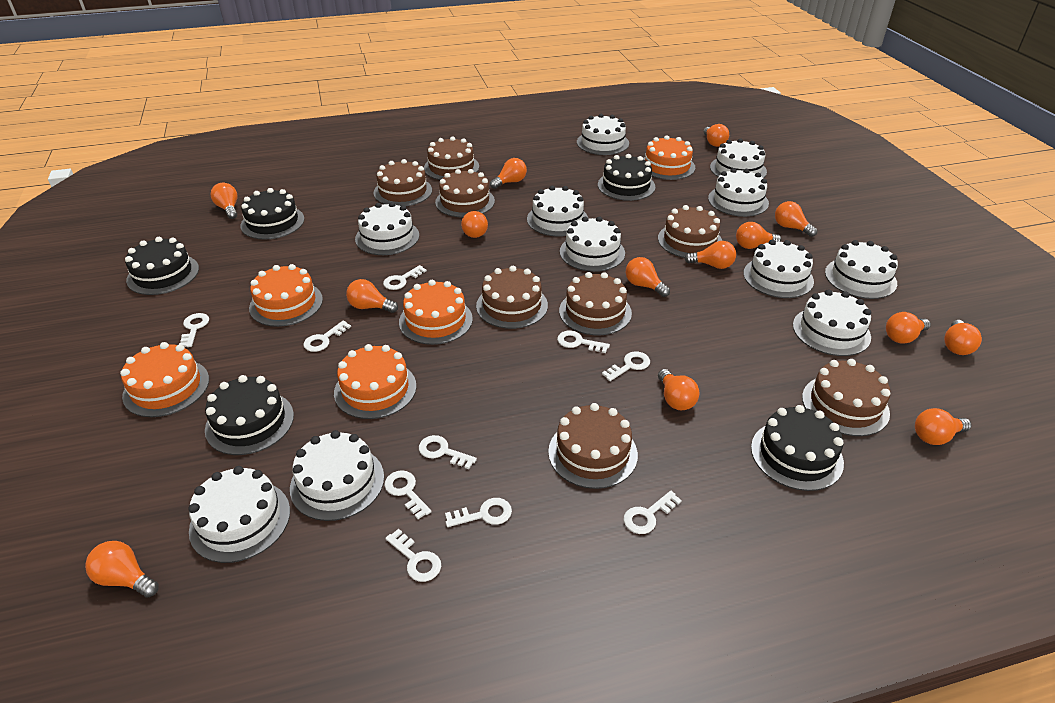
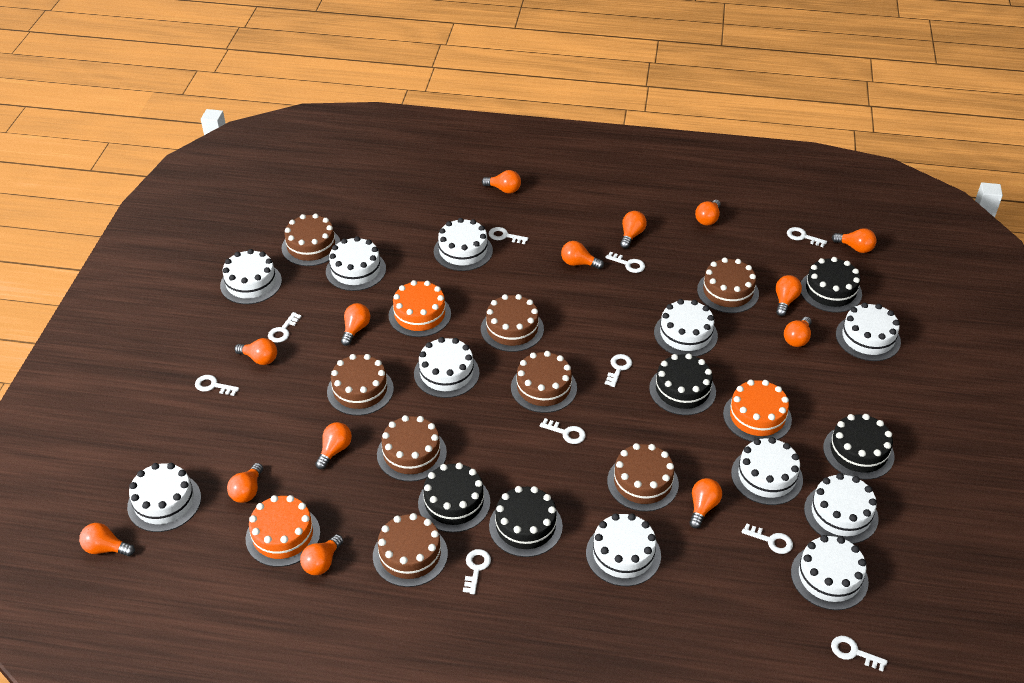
orange cake: 5 -> 3

